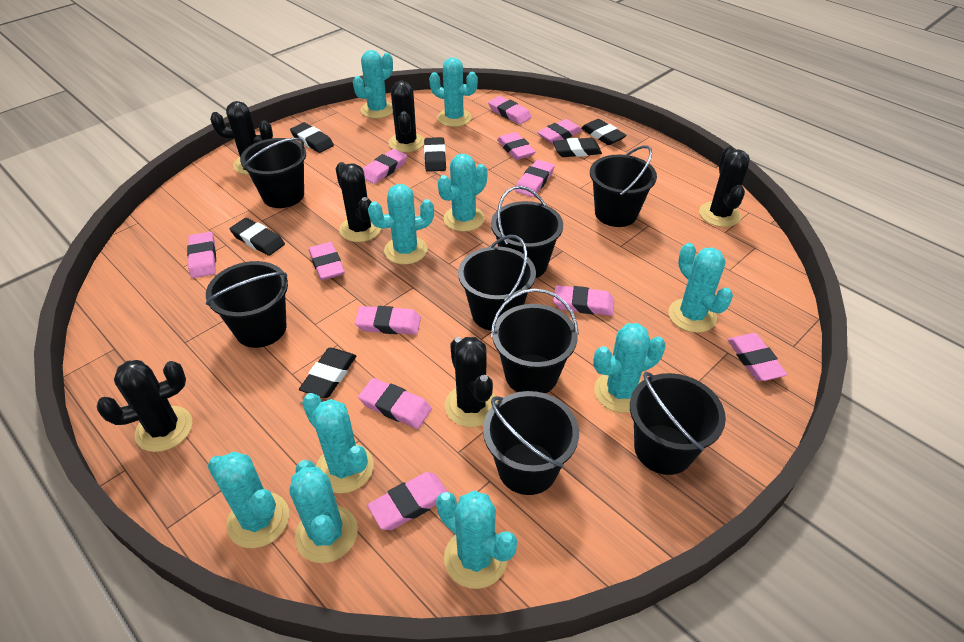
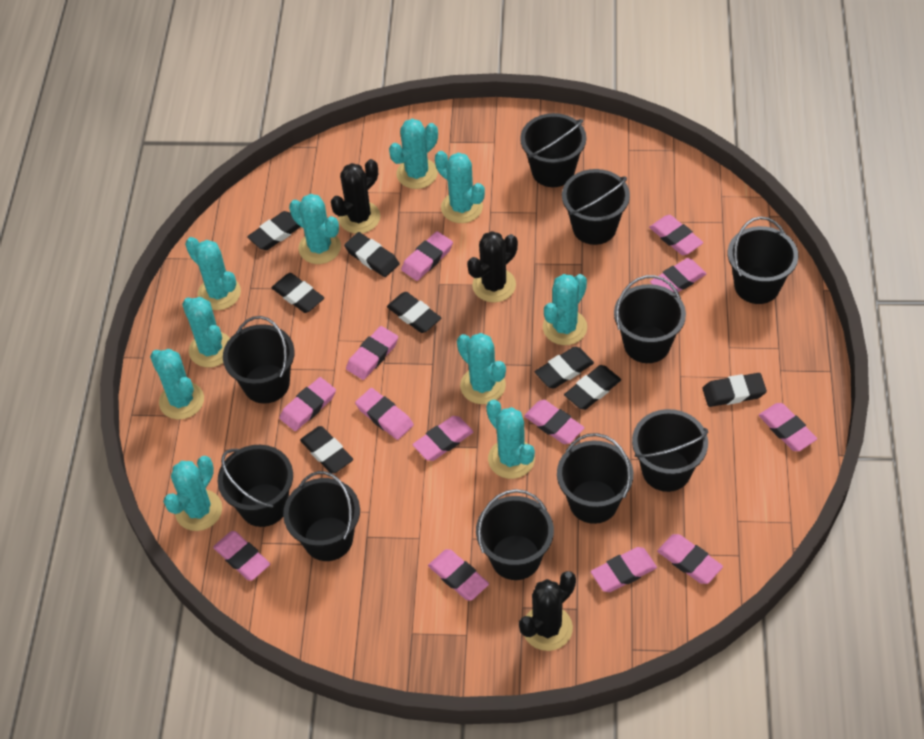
black bucket: 8 -> 10
black cactus: 6 -> 3
black eraser: 6 -> 8
pink eraser: 12 -> 13

